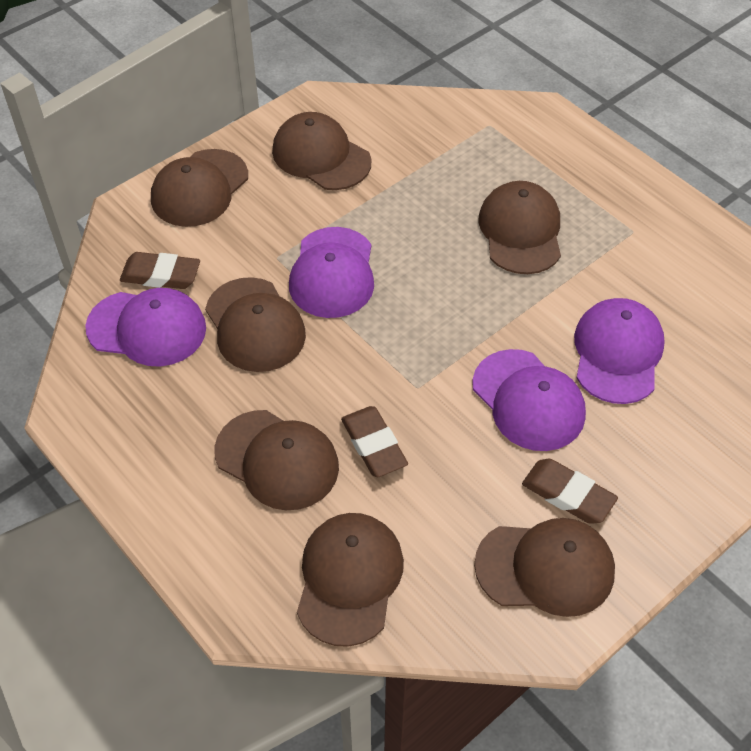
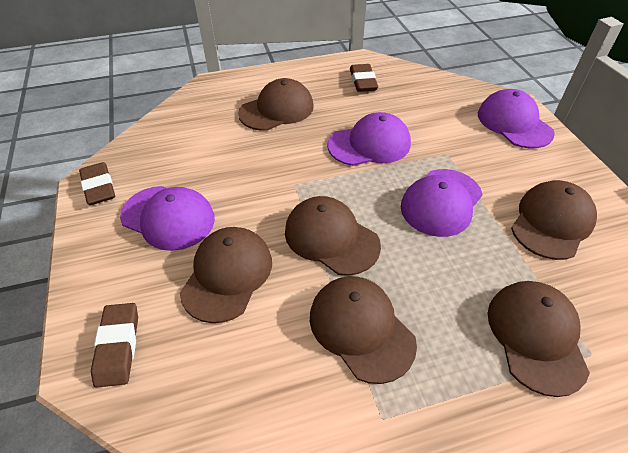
brown cap: 7 -> 6

